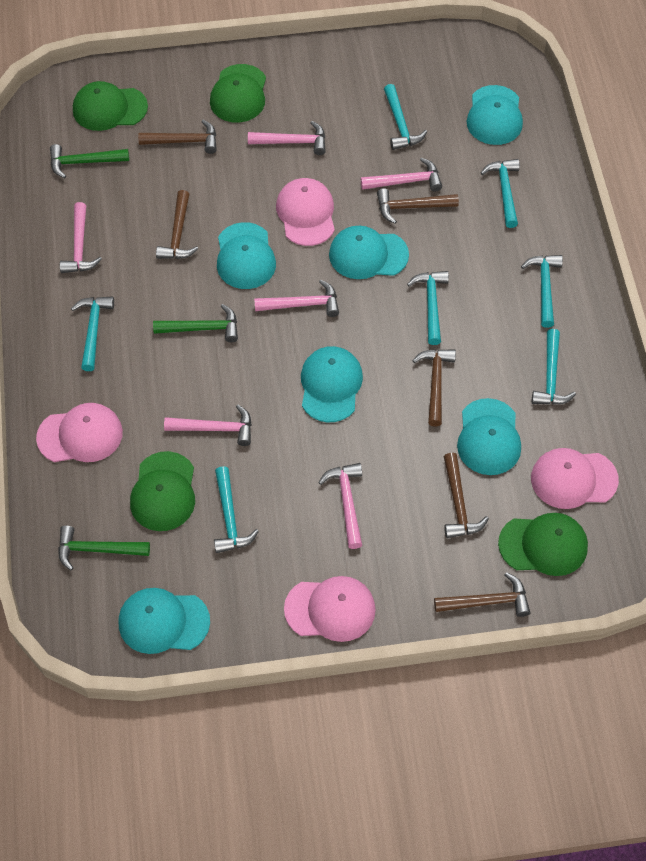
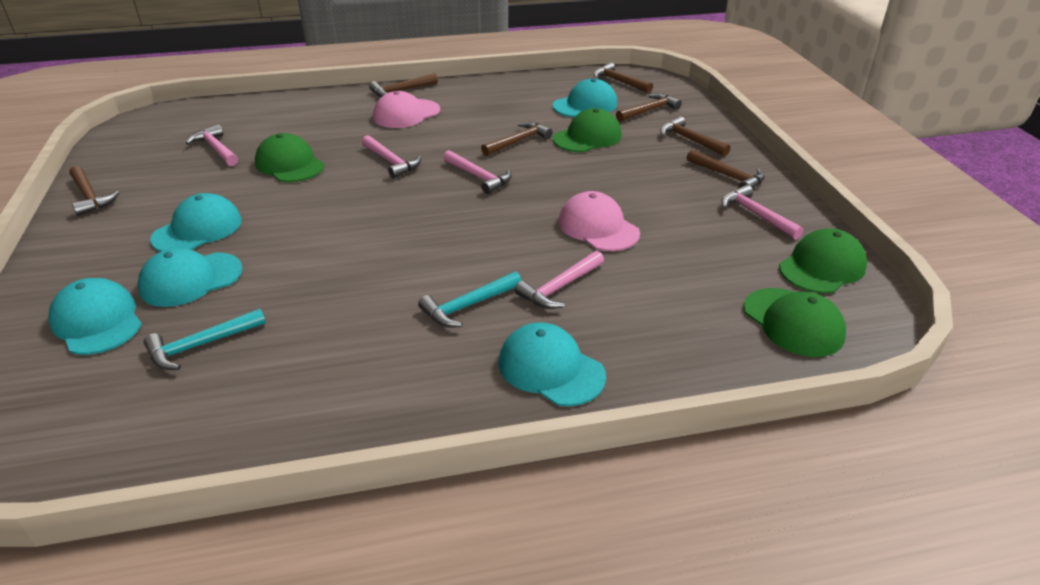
brown hammer: 6 -> 7
green hammer: 3 -> 0
pink cap: 4 -> 2
pink hammer: 6 -> 5
turquoise cap: 6 -> 5
turquoise hammer: 7 -> 2

